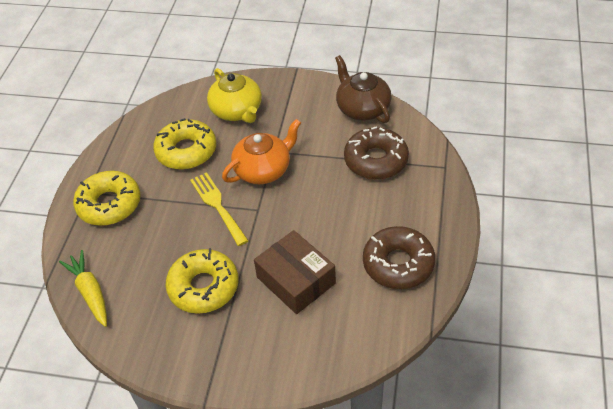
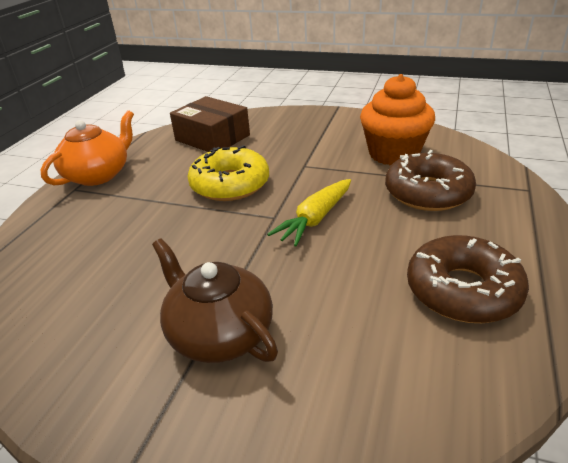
orange cupcake: 0 -> 1
yellow donut: 3 -> 1
yellow fork: 1 -> 0
yellow teapot: 1 -> 0

